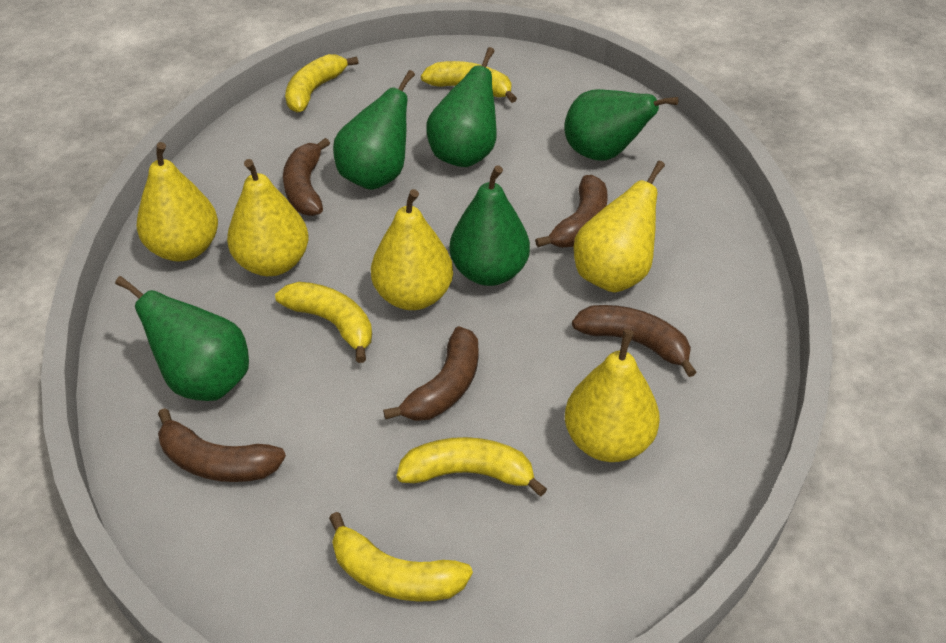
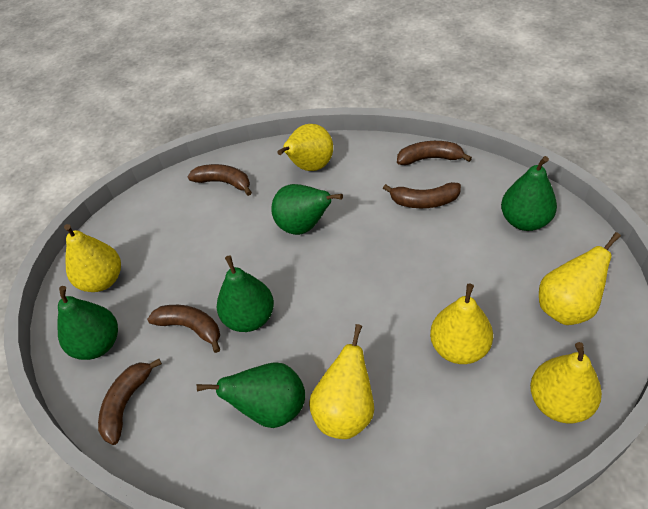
yellow banana: 5 -> 0
yellow pear: 5 -> 6

